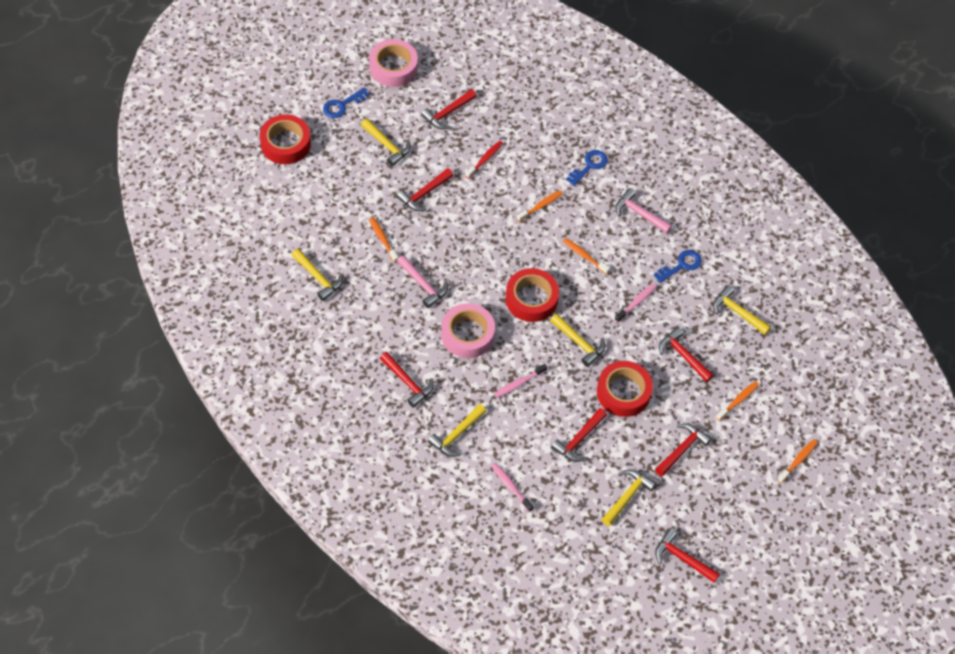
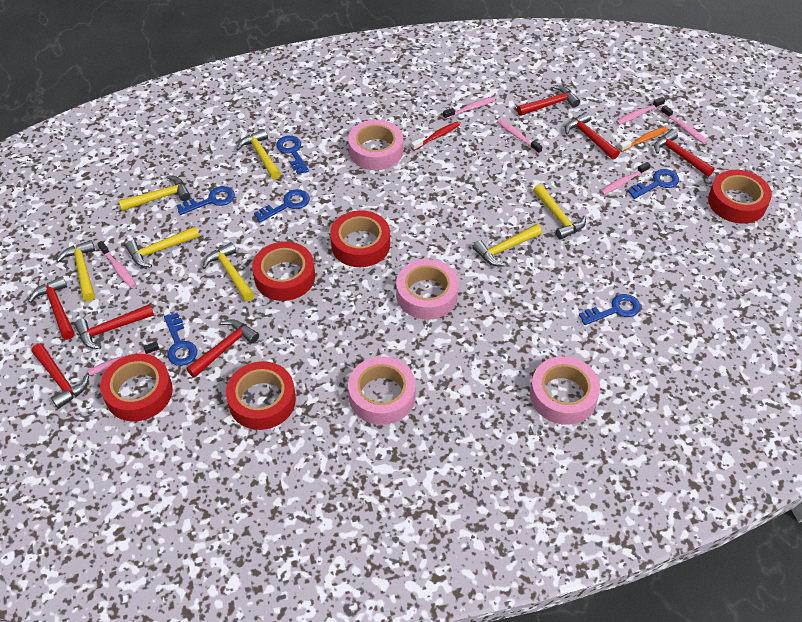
blue key: 3 -> 6
orange toothbrush: 5 -> 1
pink hammer: 2 -> 0
pink tape: 2 -> 4
pink toothbrush: 3 -> 7
red tape: 3 -> 5
yellow hammer: 6 -> 7

